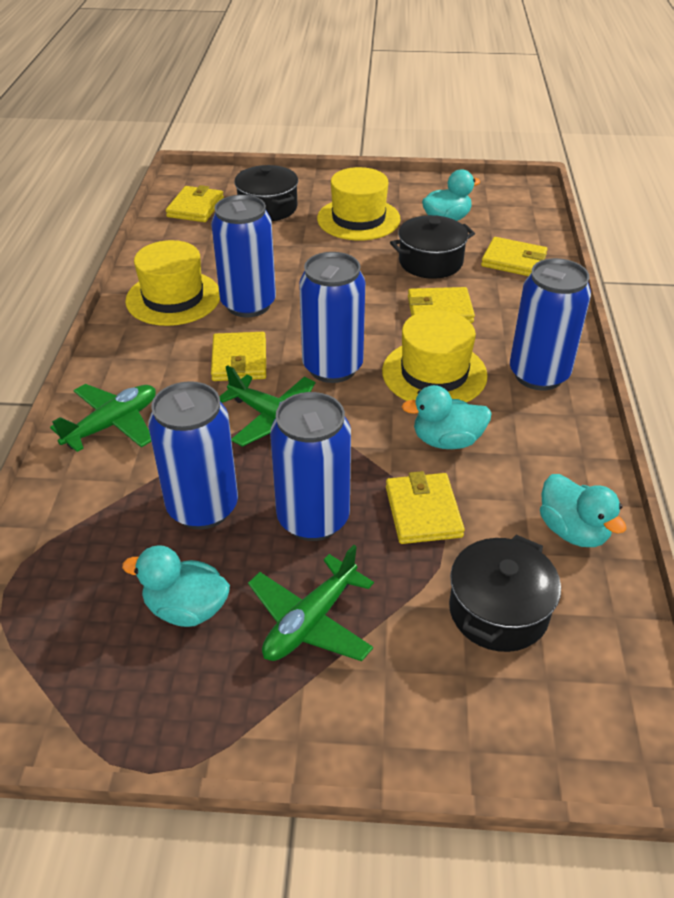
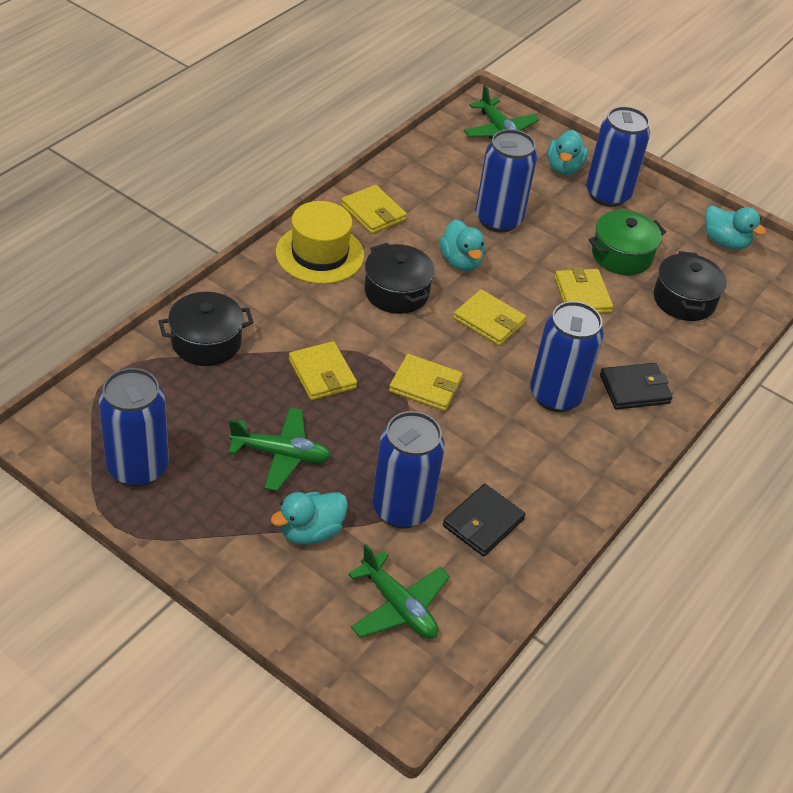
black wallet: 0 -> 2
green pot: 0 -> 1
yellow hat: 3 -> 1

